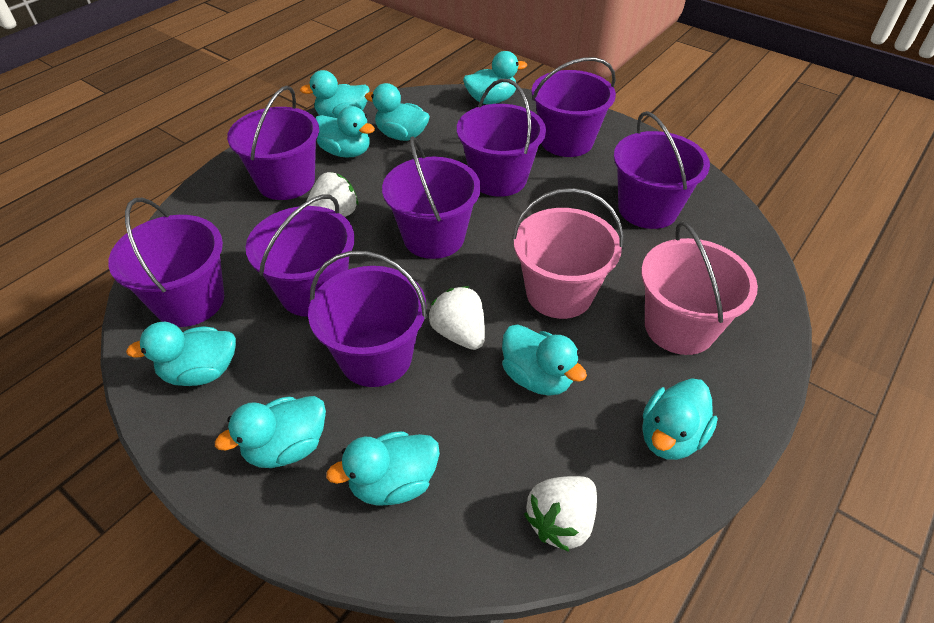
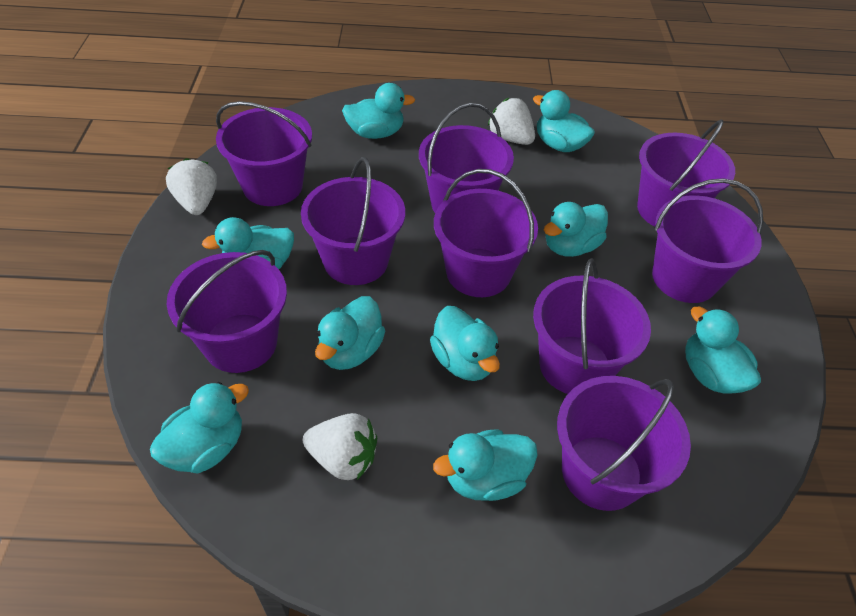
pink bucket: 2 -> 0
purple bucket: 8 -> 9

